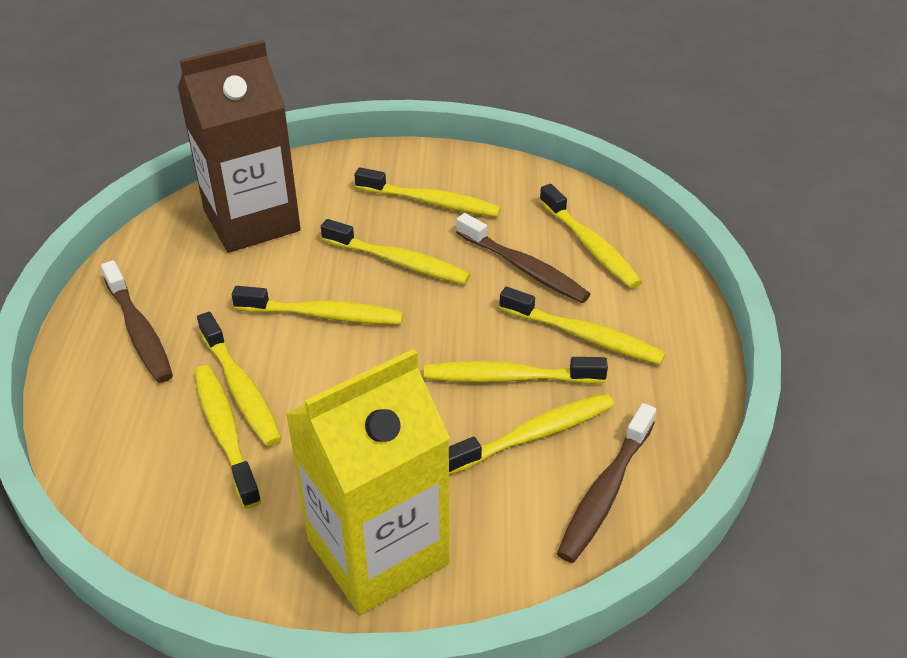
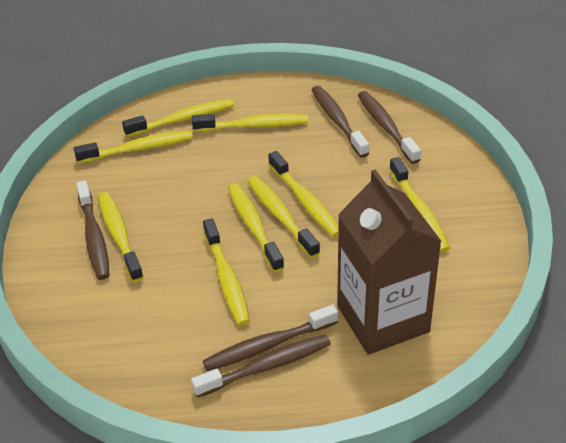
brown toothbrush: 3 -> 5
yellow carton: 1 -> 0

